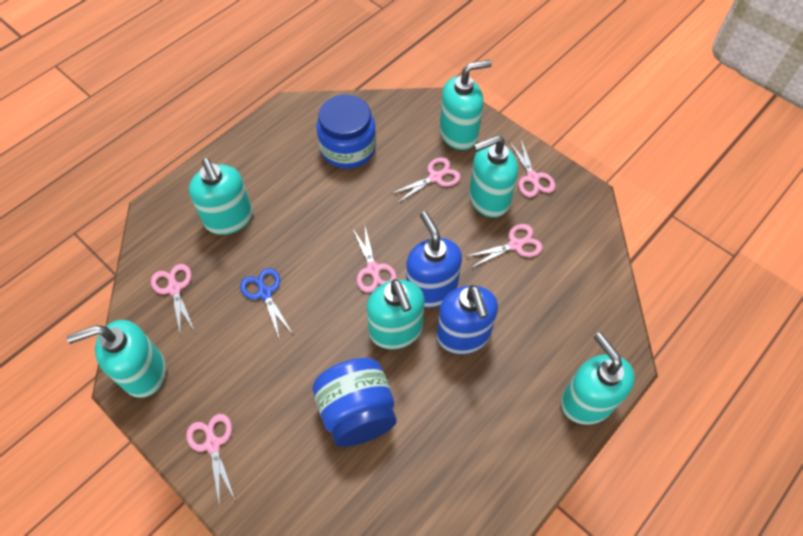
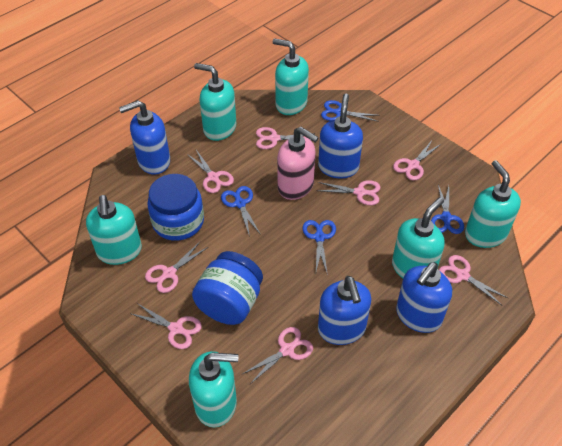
blue scissors: 1 -> 4
blue soap dispenser: 2 -> 4
pink scissors: 6 -> 8
pink soap dispenser: 0 -> 1

